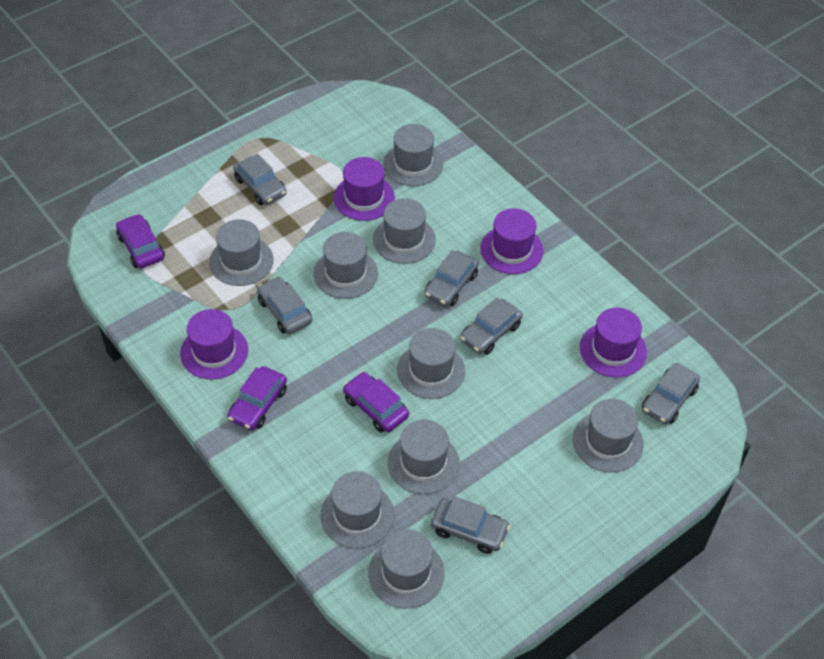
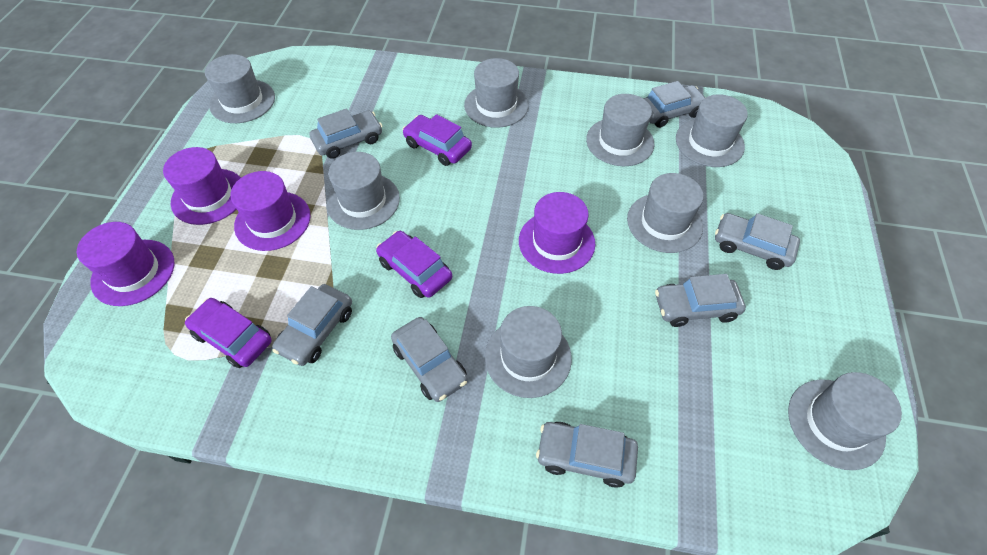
grey car: 6 -> 7
grey hat: 9 -> 8

